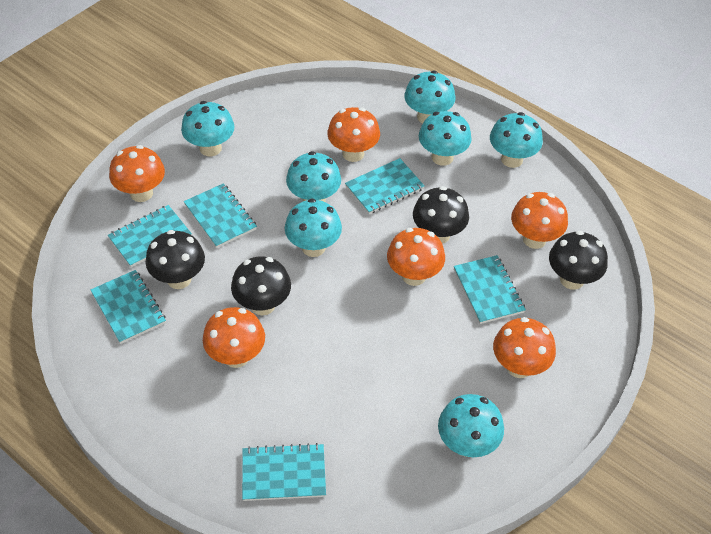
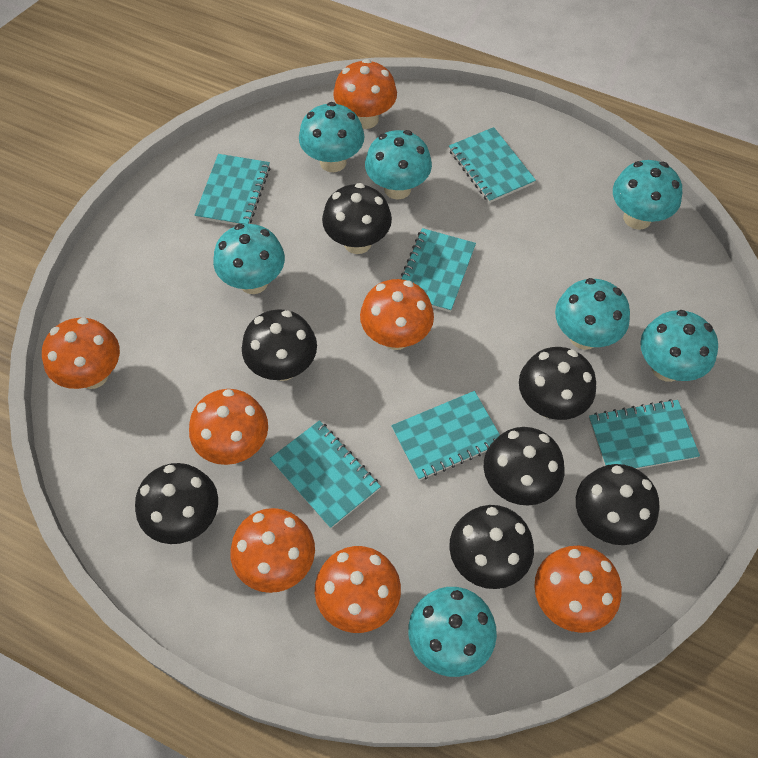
black mushroom: 4 -> 7
orange mushroom: 6 -> 7

